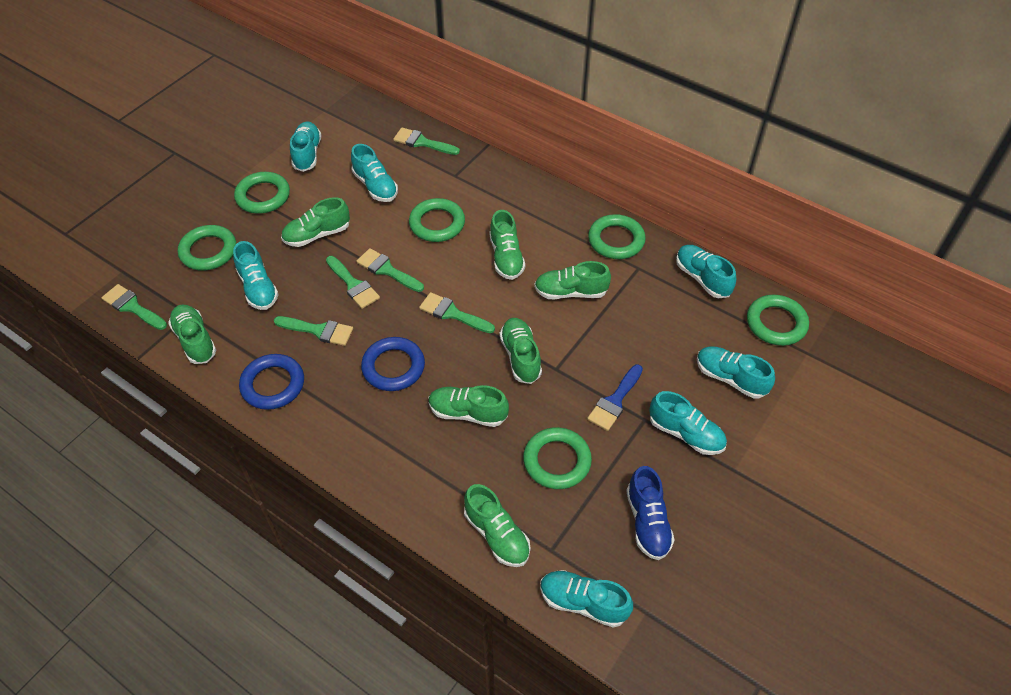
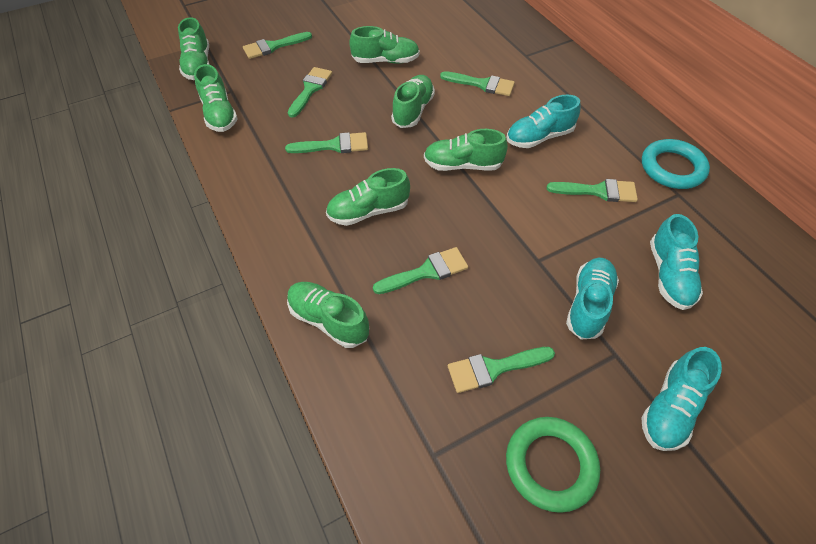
blue brush: 1 -> 0
blue ring: 2 -> 0
blue shoe: 1 -> 0
green brush: 6 -> 7
green ring: 6 -> 1
turquoise ring: 0 -> 1
turquoise shoe: 7 -> 4

